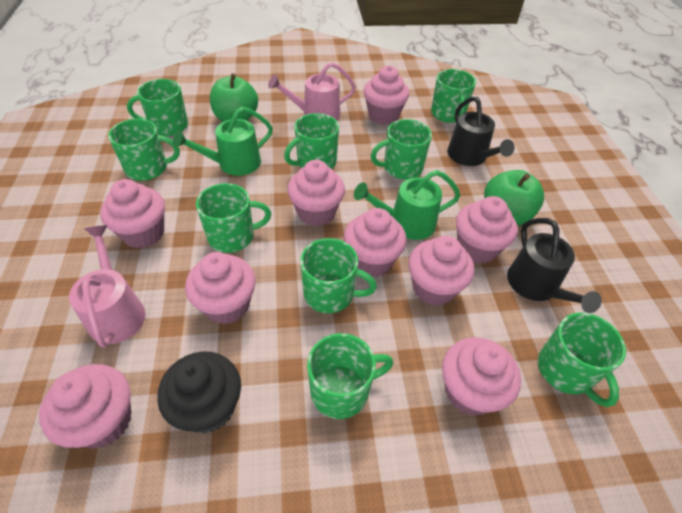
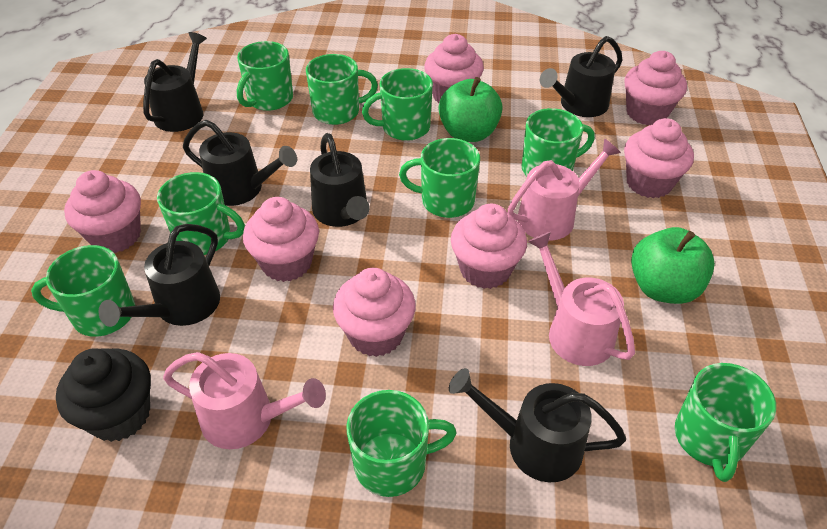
black watering can: 2 -> 6
green watering can: 2 -> 0
pink cupcake: 9 -> 7
pink watering can: 2 -> 3

